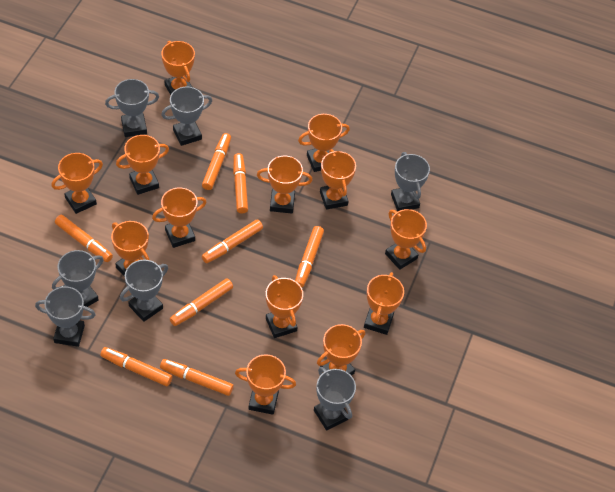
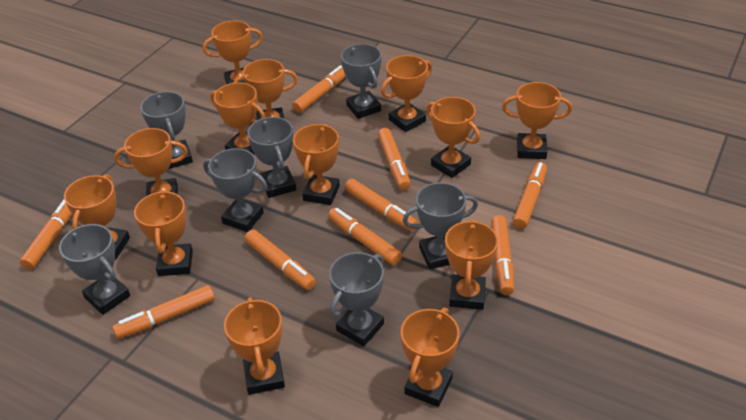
orange marker: 8 -> 9

